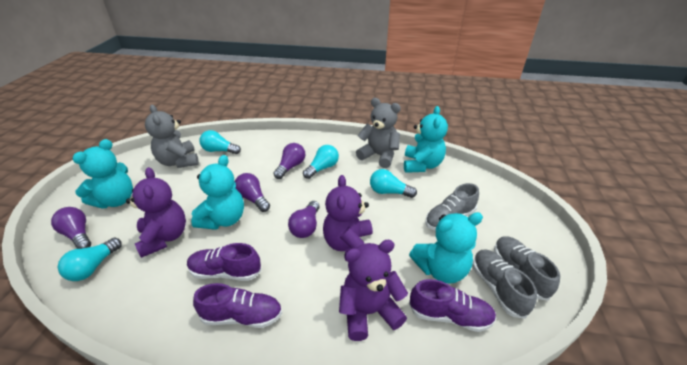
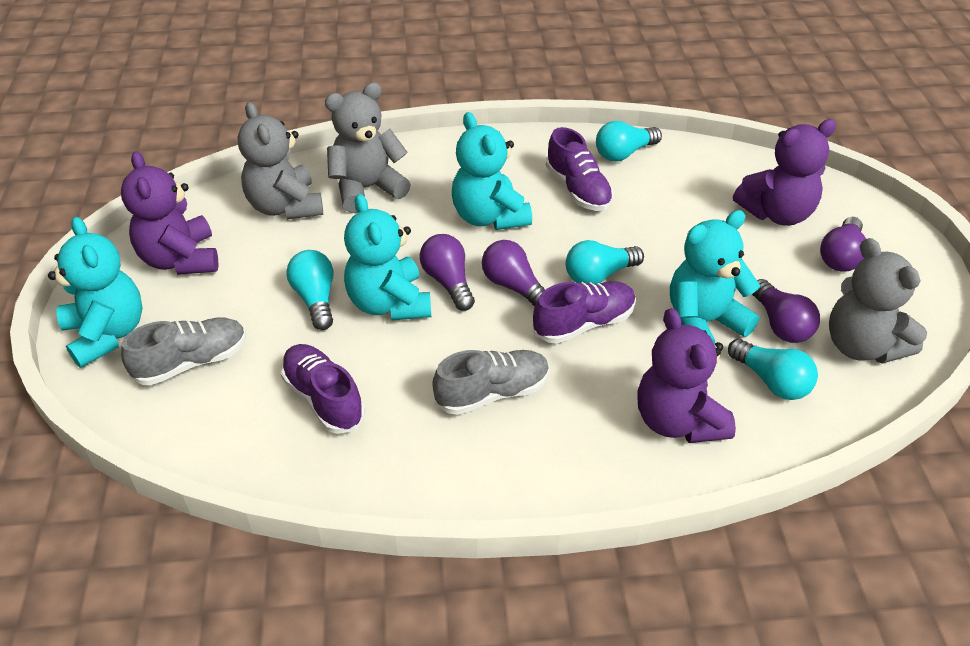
grey shoe: 3 -> 2
grey teddy bear: 2 -> 3

